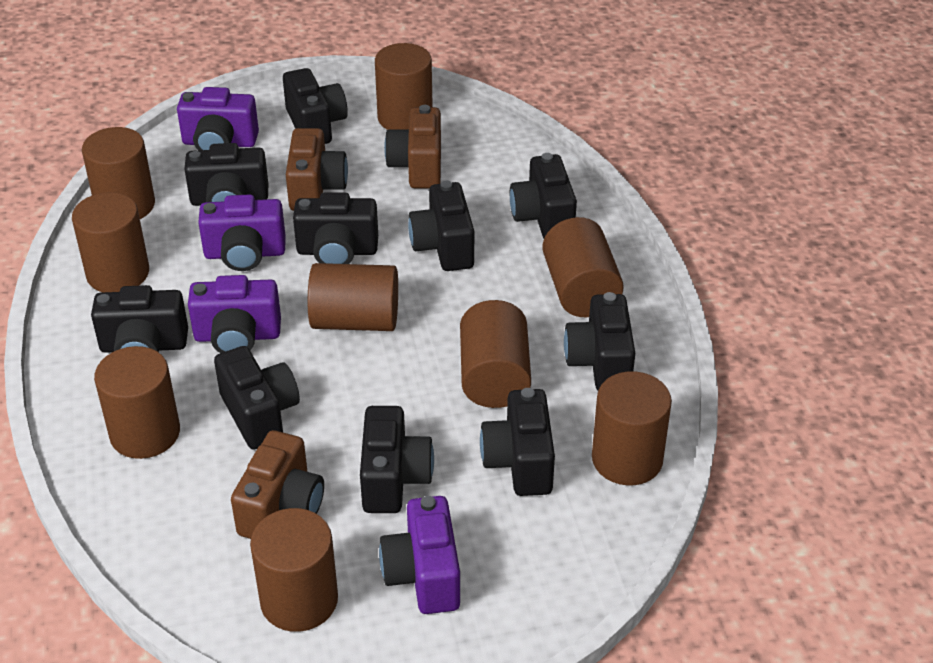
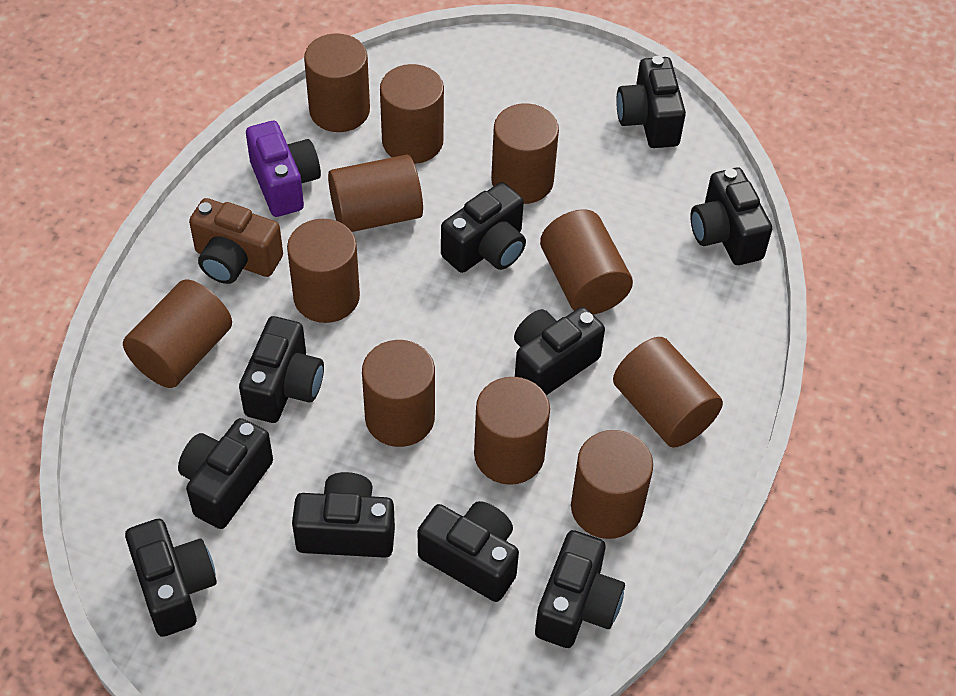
brown camera: 3 -> 1
brown cylinder: 9 -> 11
purple camera: 4 -> 1

